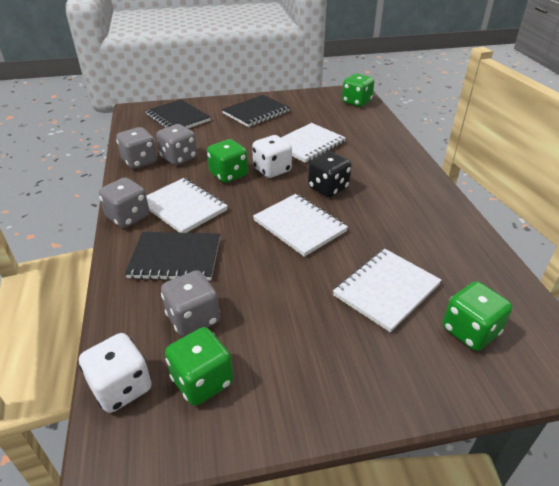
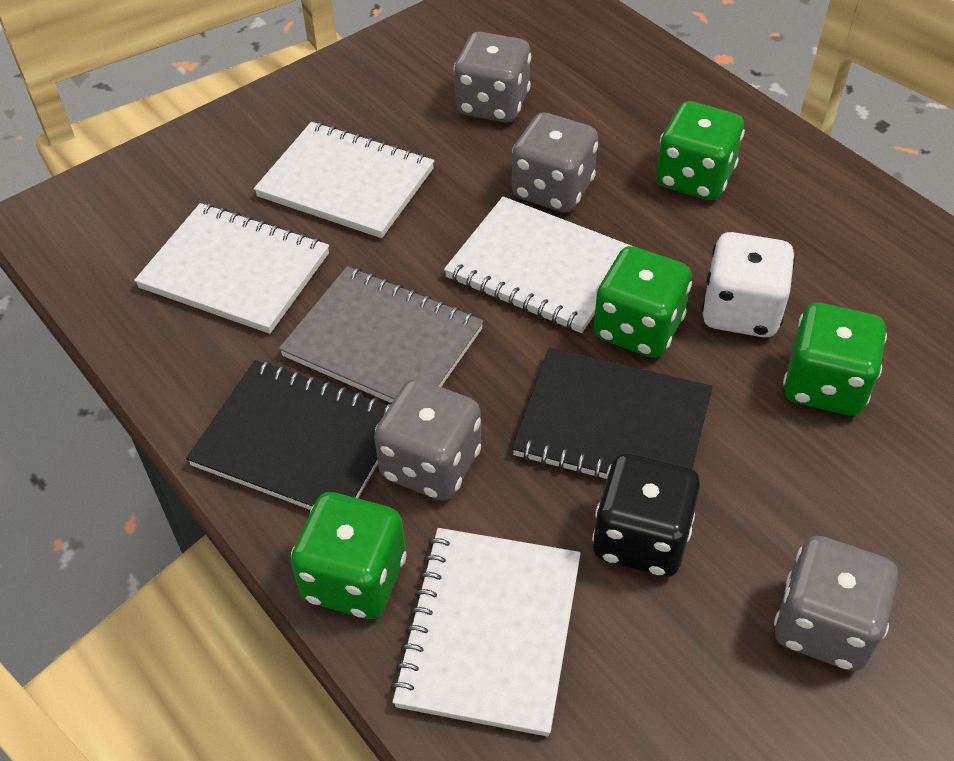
black notebook: 3 -> 2
grey notebook: 0 -> 1
white dice: 2 -> 1

